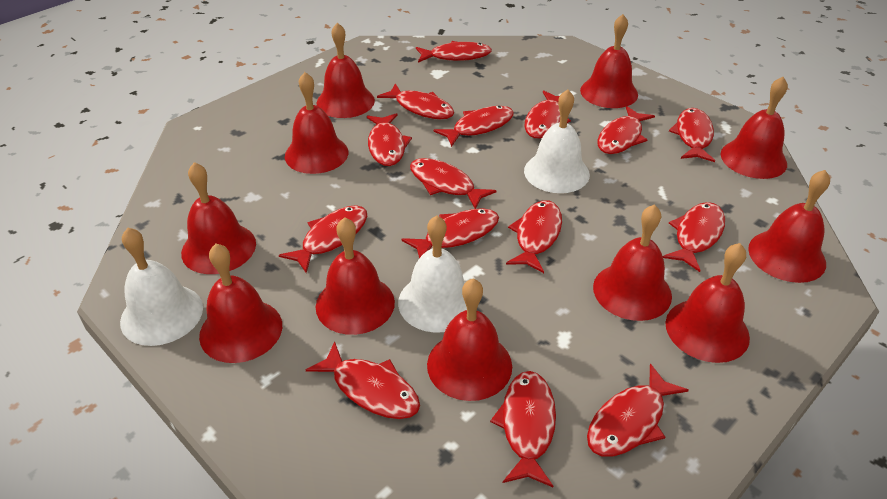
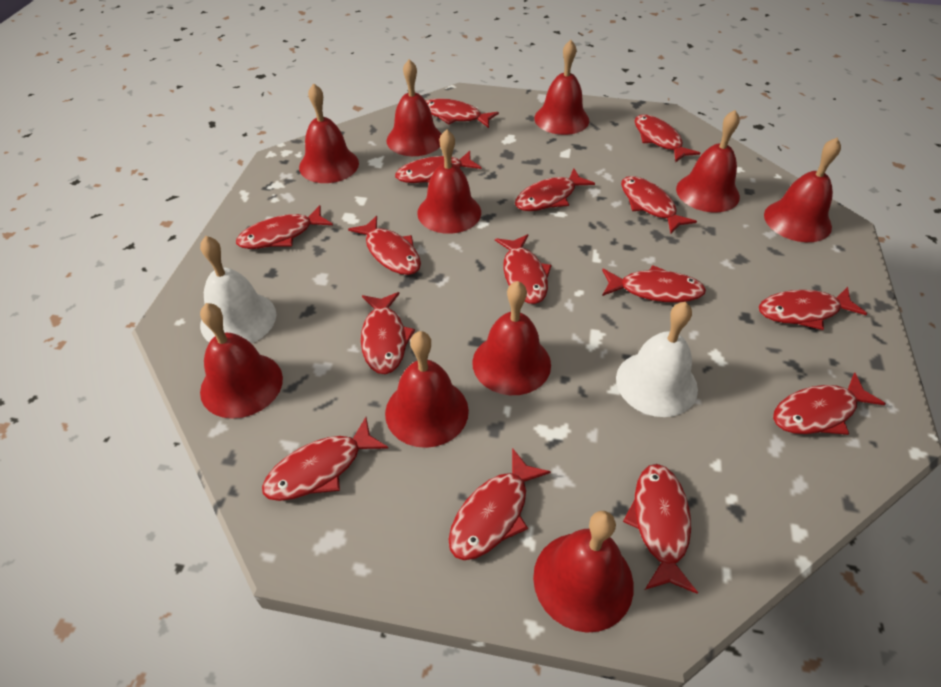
red bell: 11 -> 10
white bell: 3 -> 2

